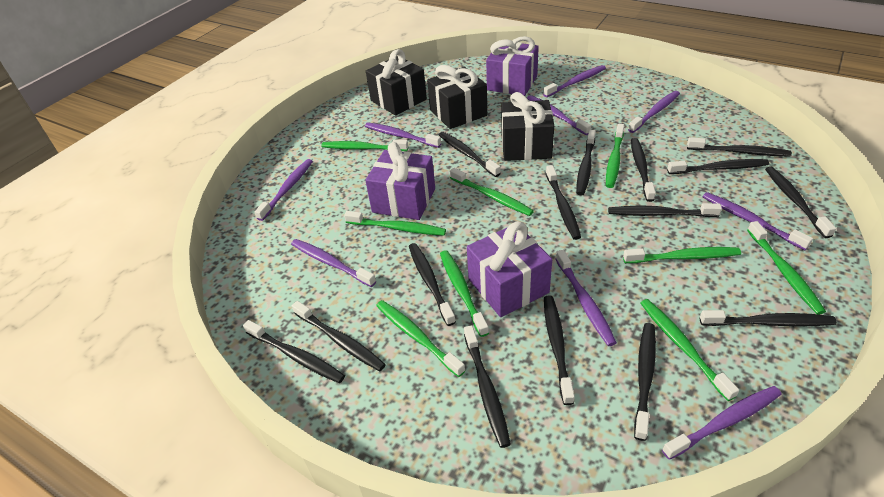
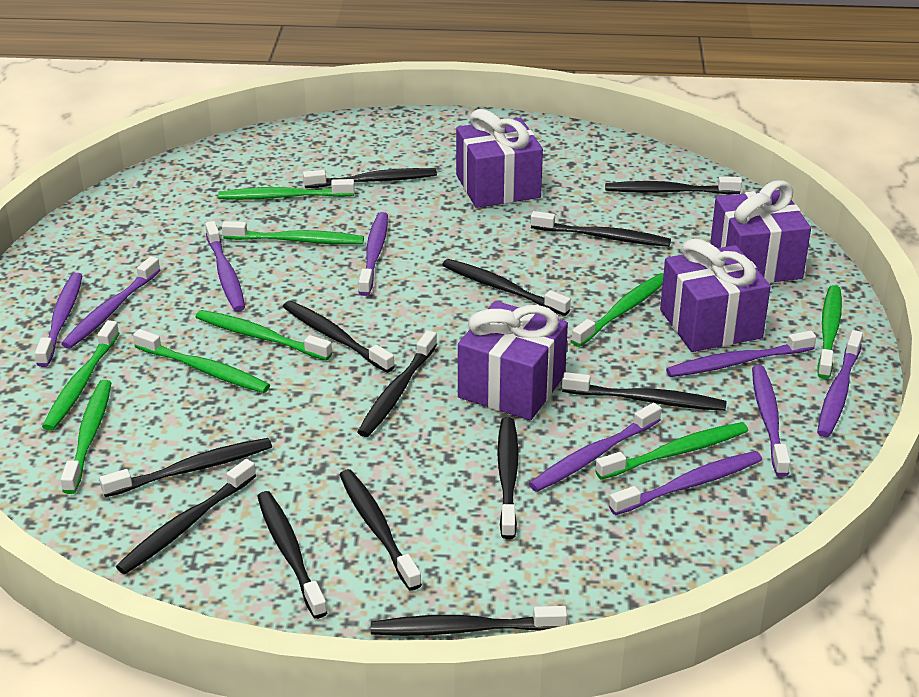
black gift: 3 -> 0
black toothbrush: 15 -> 13
purple gift: 3 -> 4

